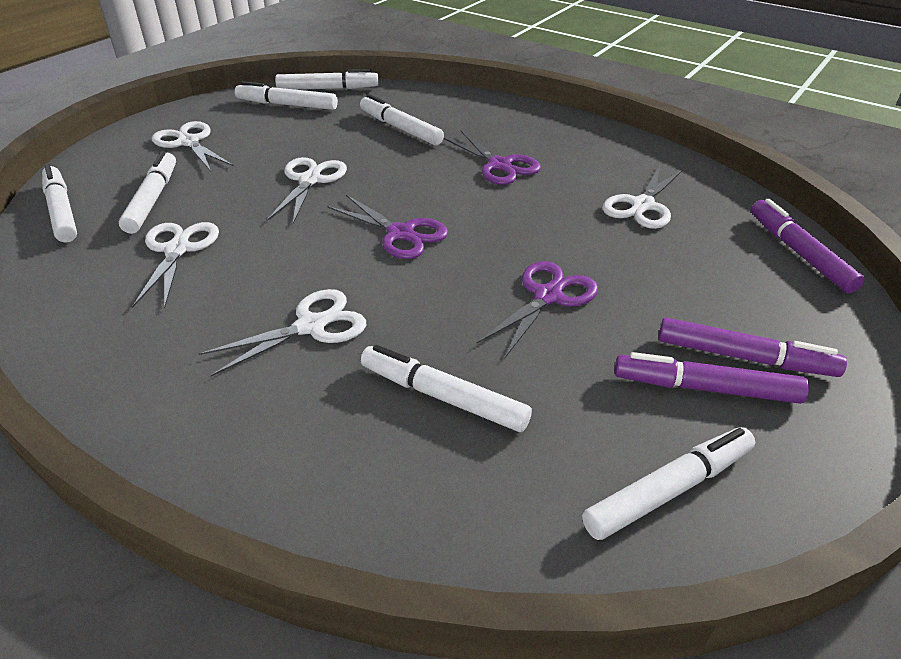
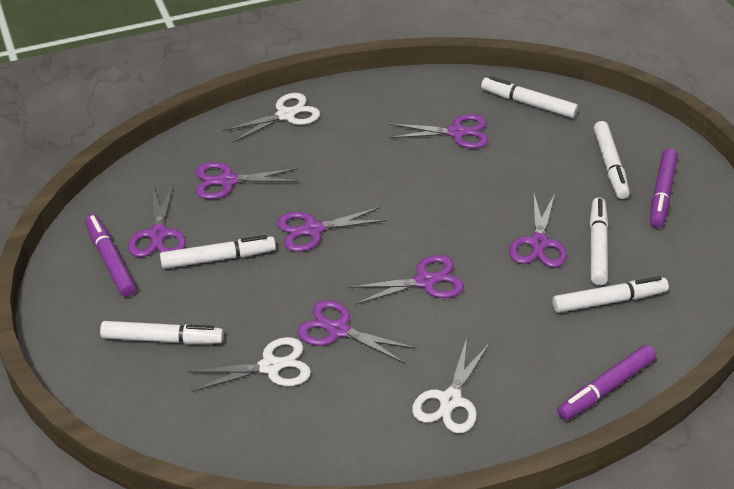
purple scissors: 3 -> 7
white marker: 7 -> 6
white scissors: 5 -> 3

